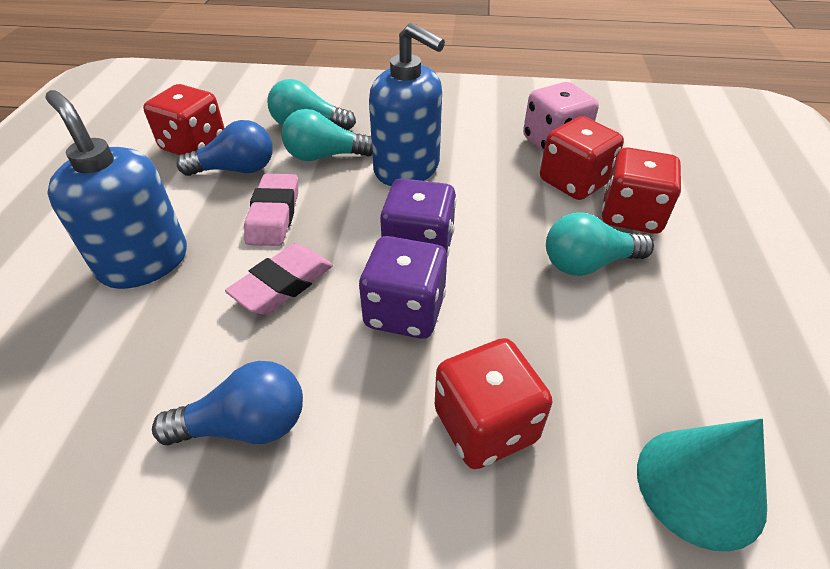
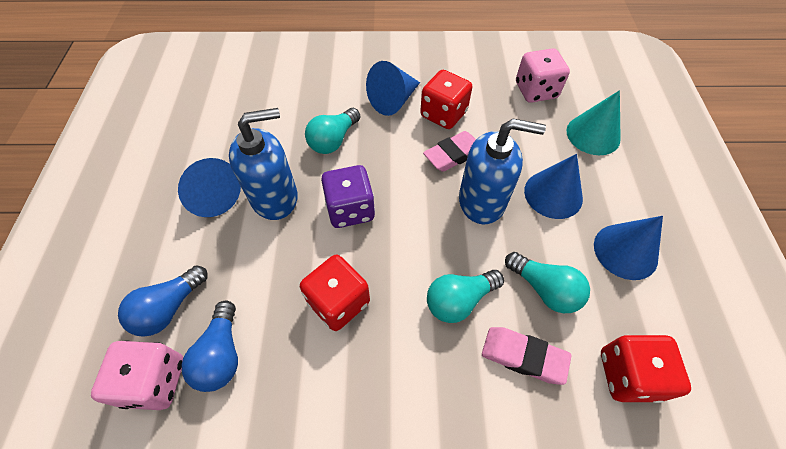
blue cone: 0 -> 4
pink dice: 1 -> 2
purple dice: 2 -> 1
red dice: 4 -> 3

